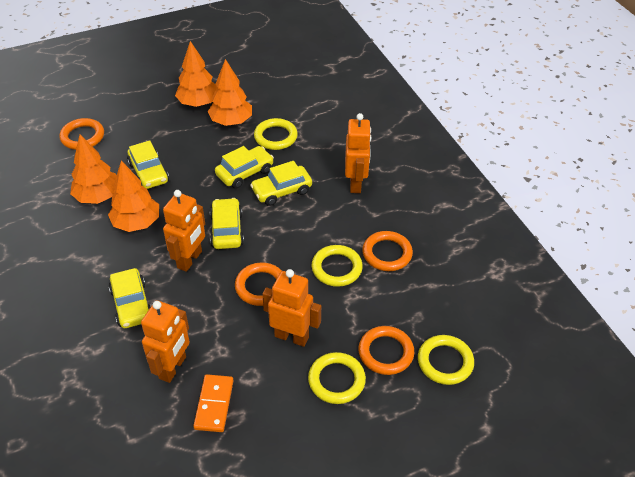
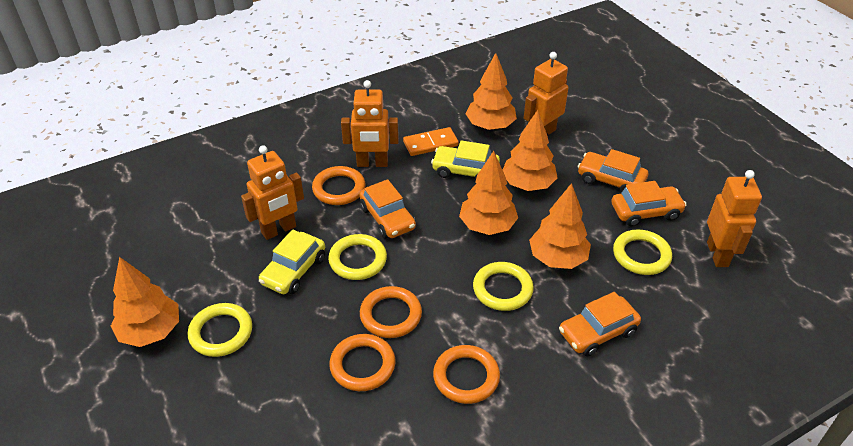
orange car: 0 -> 4
orange tree: 4 -> 5
yellow car: 5 -> 2

